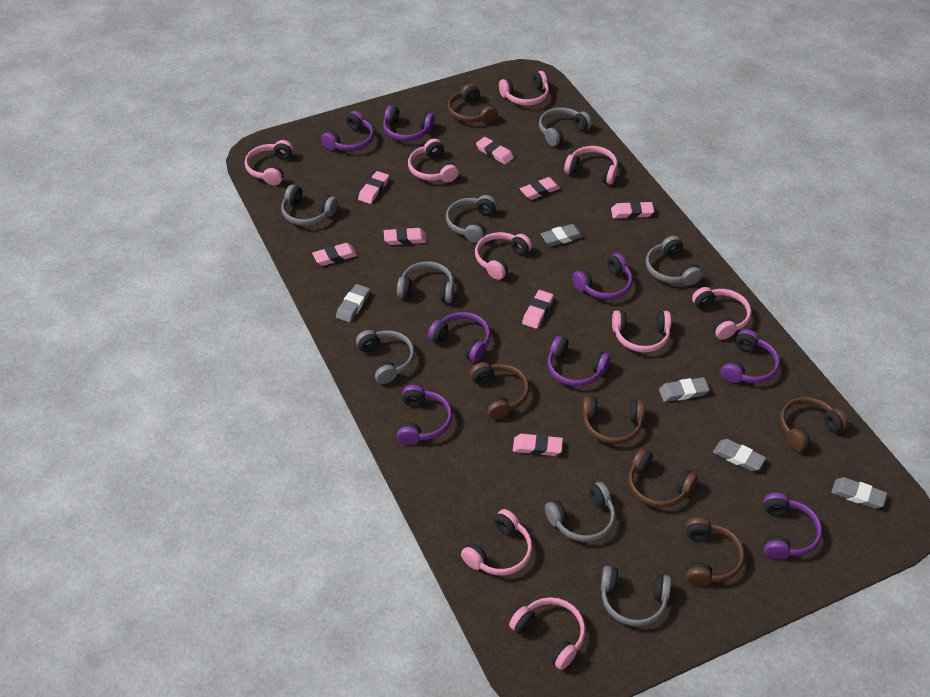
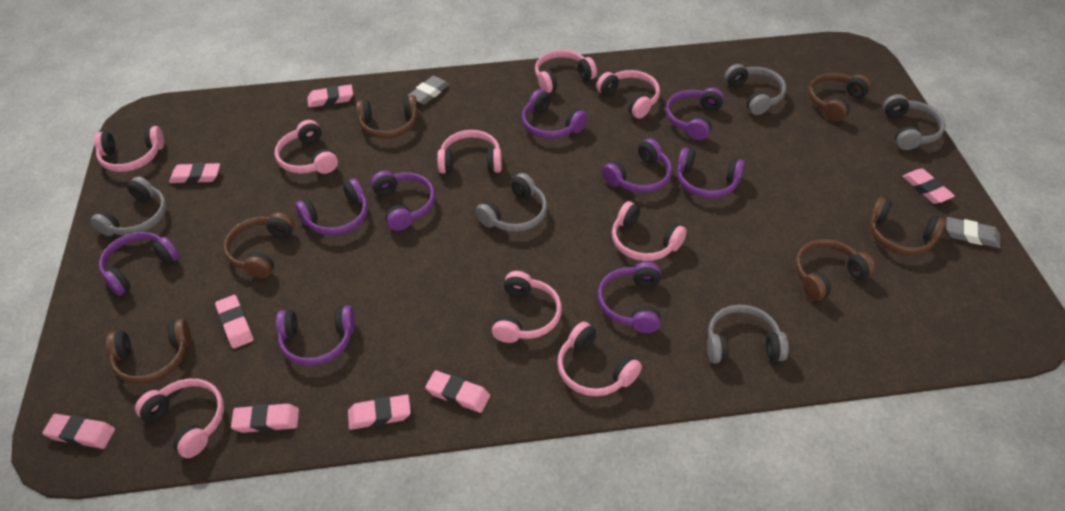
grey eraser: 5 -> 2
grey headphones: 8 -> 5
purple headphones: 8 -> 9

